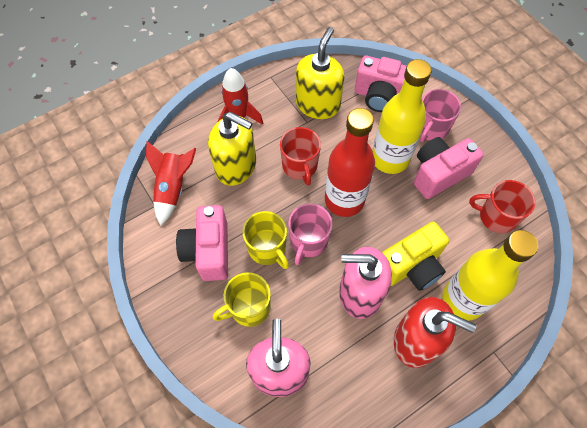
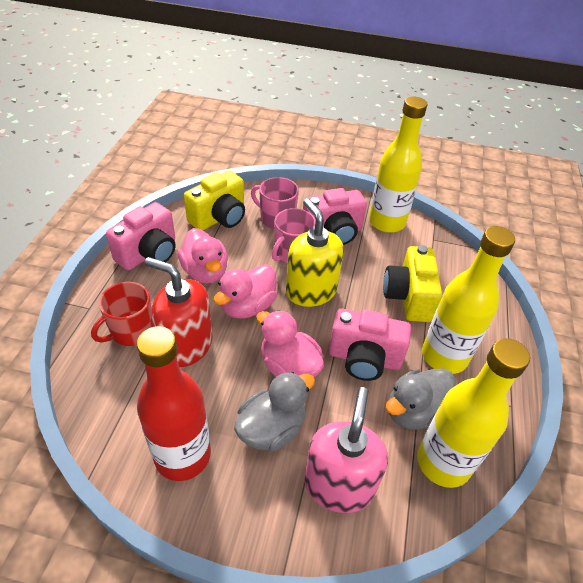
grey duck: 0 -> 2
pink duck: 0 -> 3
pink soap dispenser: 2 -> 1
red mug: 2 -> 1
red rocket: 2 -> 0
yellow bottle: 2 -> 3
yellow camera: 1 -> 2
yellow mug: 2 -> 0
yellow soap dispenser: 2 -> 1

